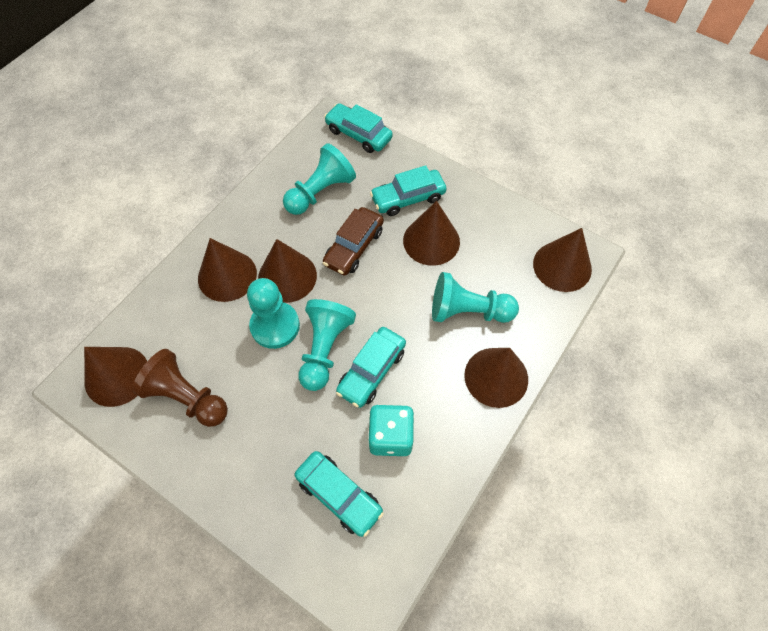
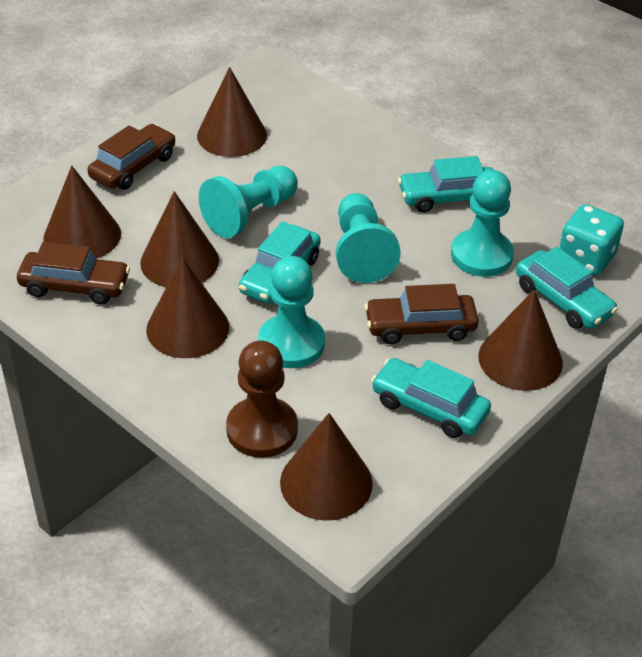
brown car: 1 -> 3

